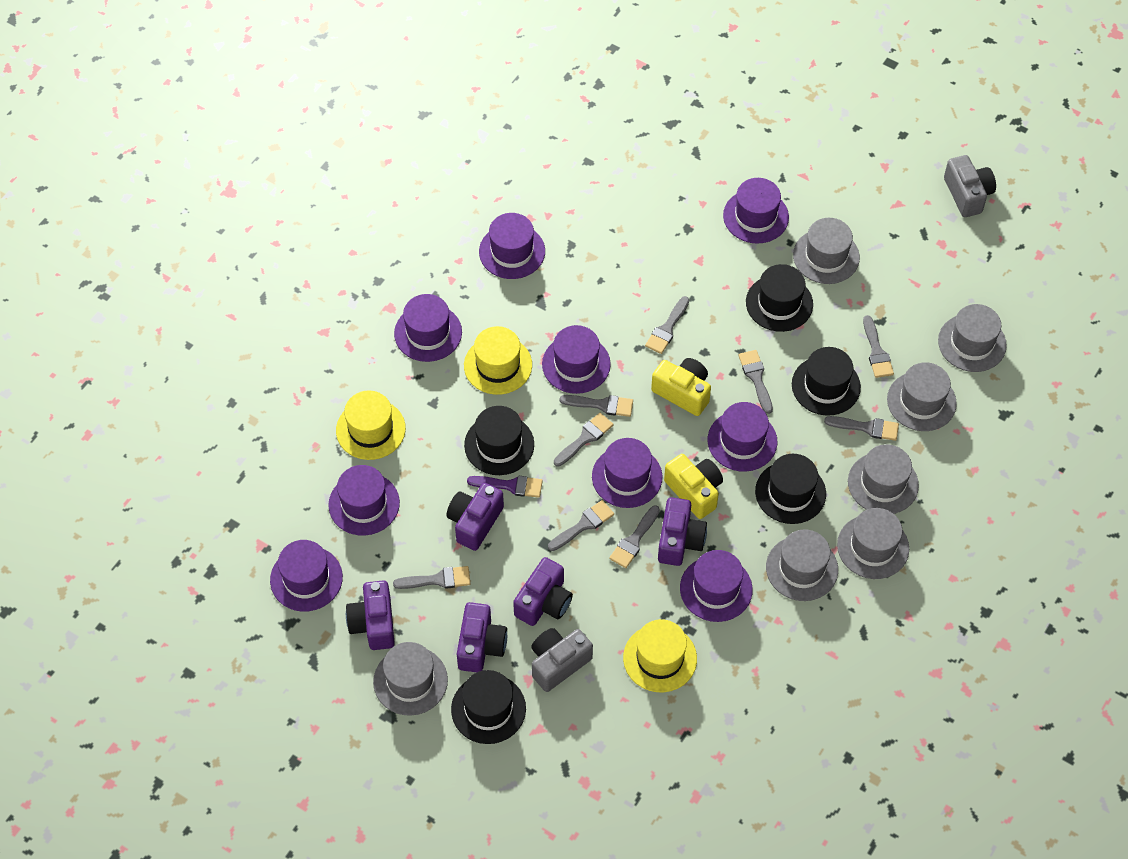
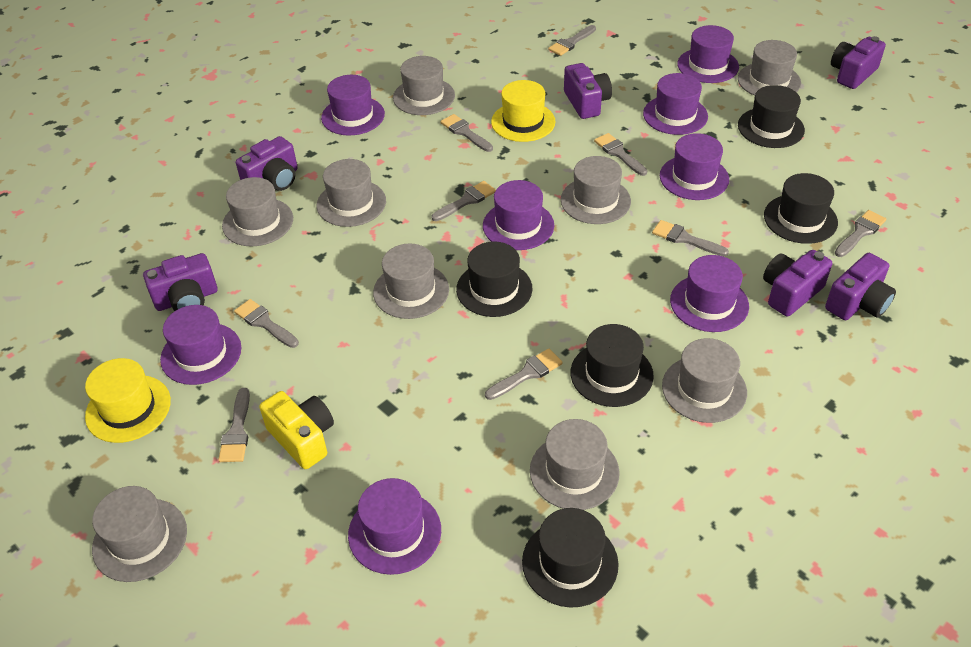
grey camera: 2 -> 0
grey hat: 7 -> 9
purple brush: 1 -> 0
purple camera: 5 -> 6
purple hat: 9 -> 8
yellow camera: 2 -> 1
yellow hat: 3 -> 2

